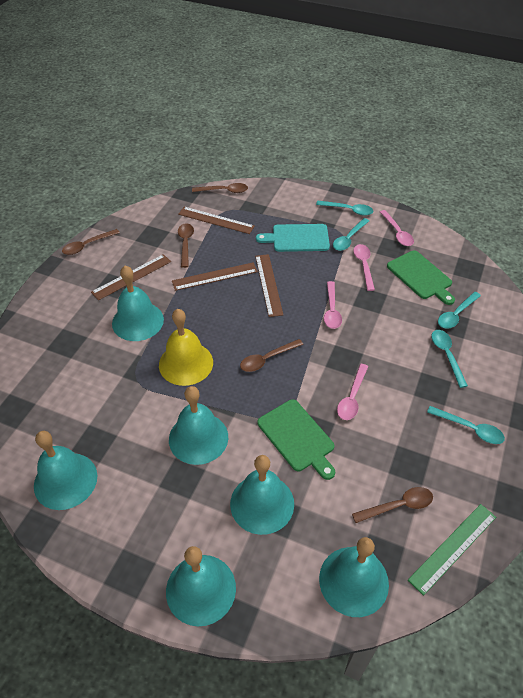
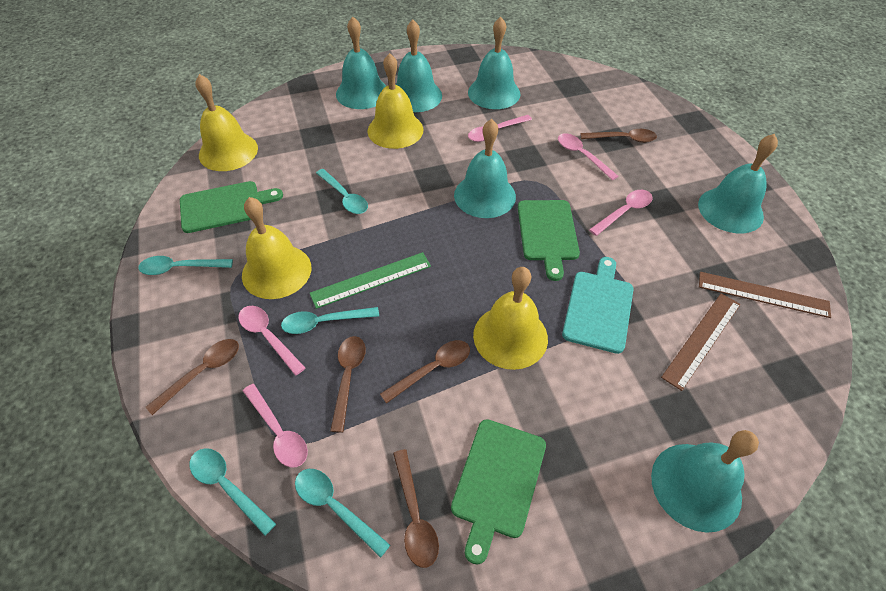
brown ruler: 4 -> 2
green cutting board: 2 -> 3
pink spoon: 4 -> 5
yellow bell: 1 -> 4

